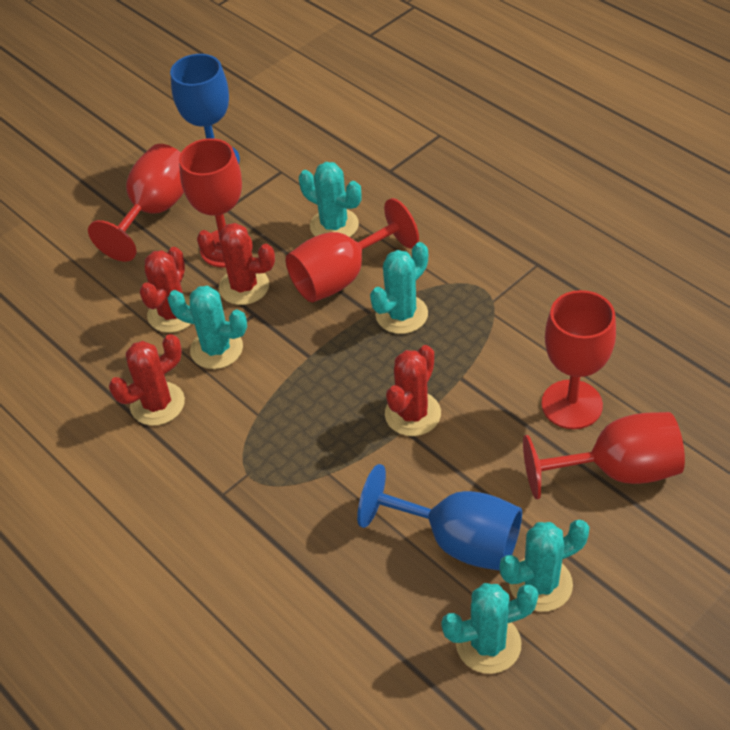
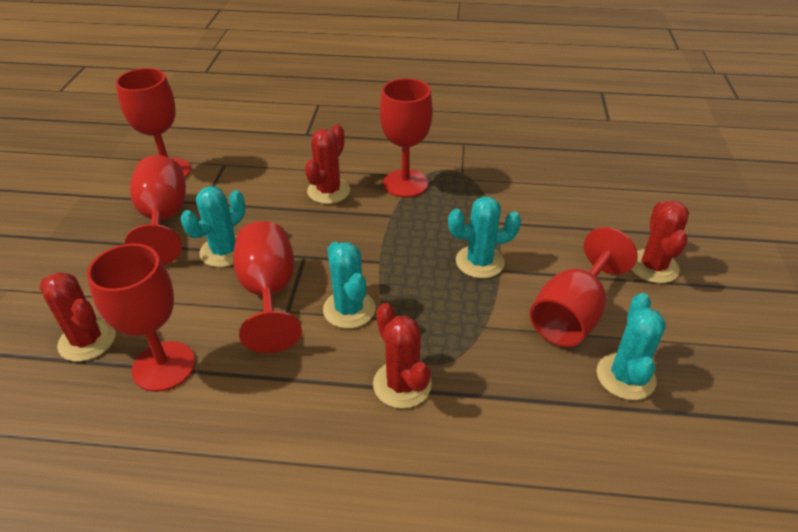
blue goblet: 2 -> 0
red goblet: 5 -> 6
turquoise cactus: 5 -> 4

